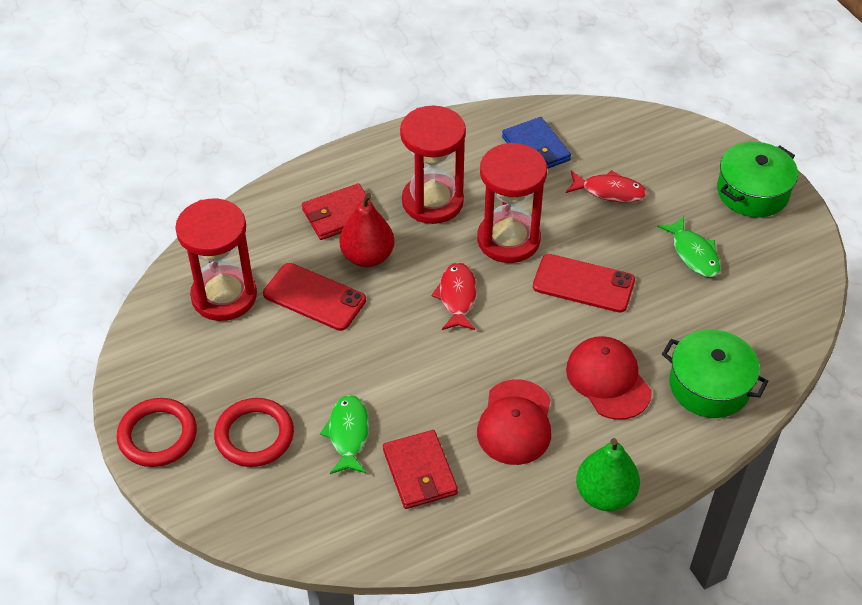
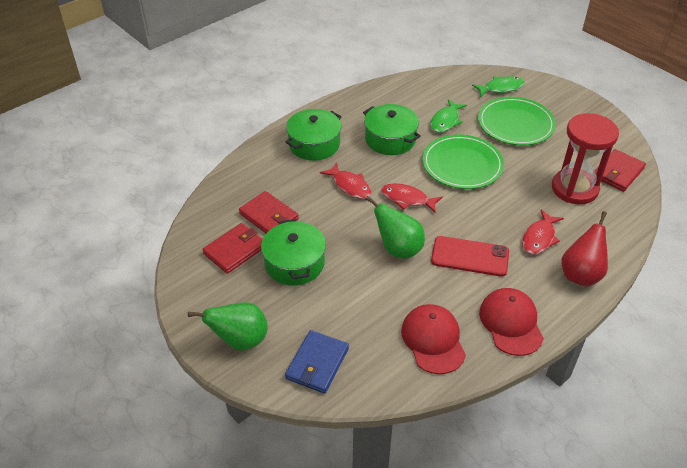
green pear: 1 -> 2
green plate: 0 -> 2
green pot: 2 -> 3
red fish: 2 -> 3
red hourglass: 3 -> 1
red phone: 2 -> 1
red ring: 2 -> 0
red wallet: 2 -> 3

